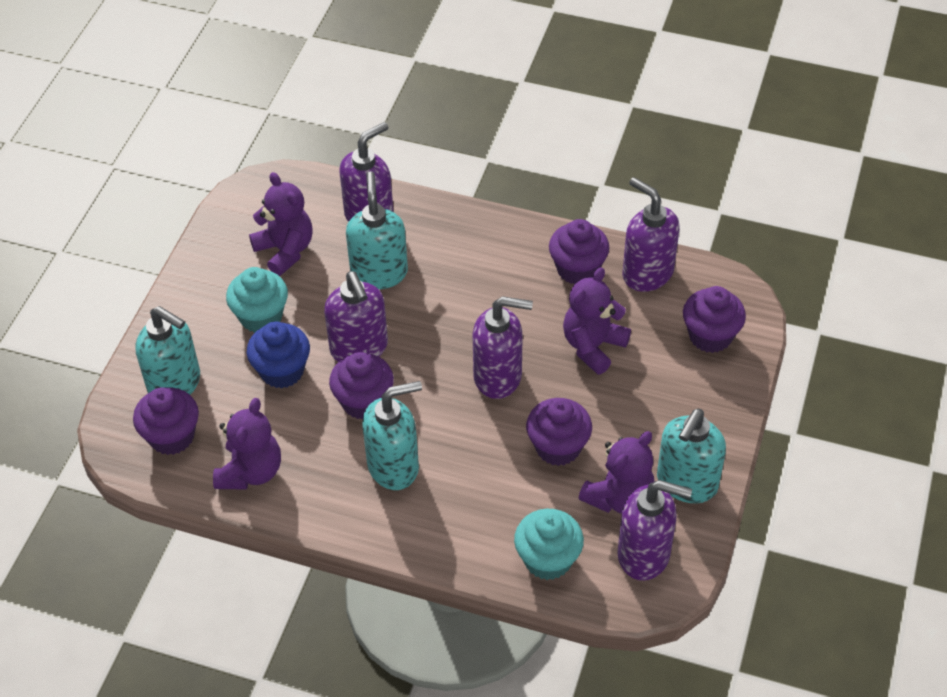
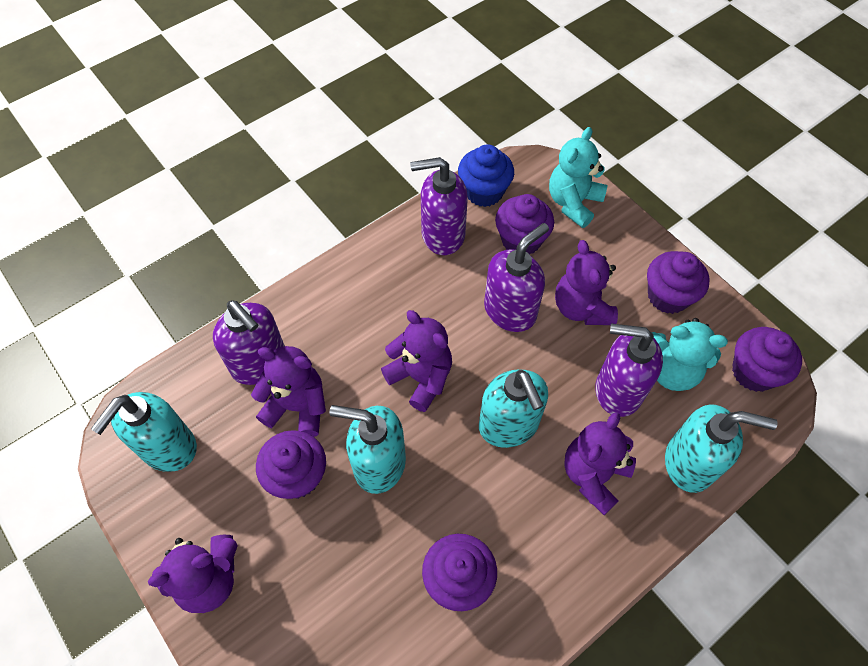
purple soap dispenser: 5 -> 4
purple teddy bear: 4 -> 5
turquoise cupcake: 2 -> 0
turquoise teddy bear: 0 -> 2

